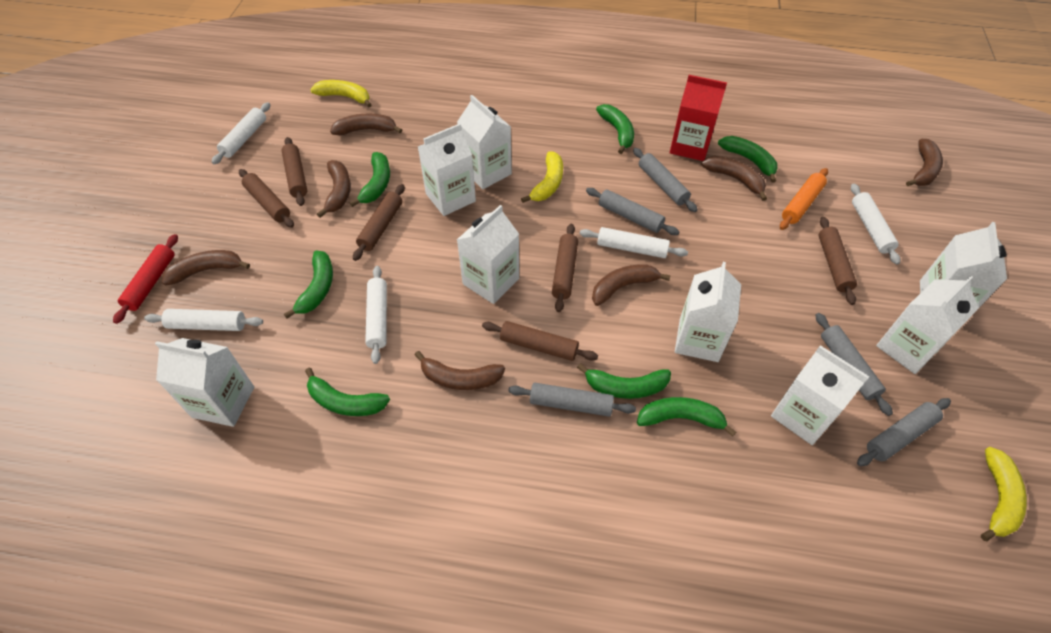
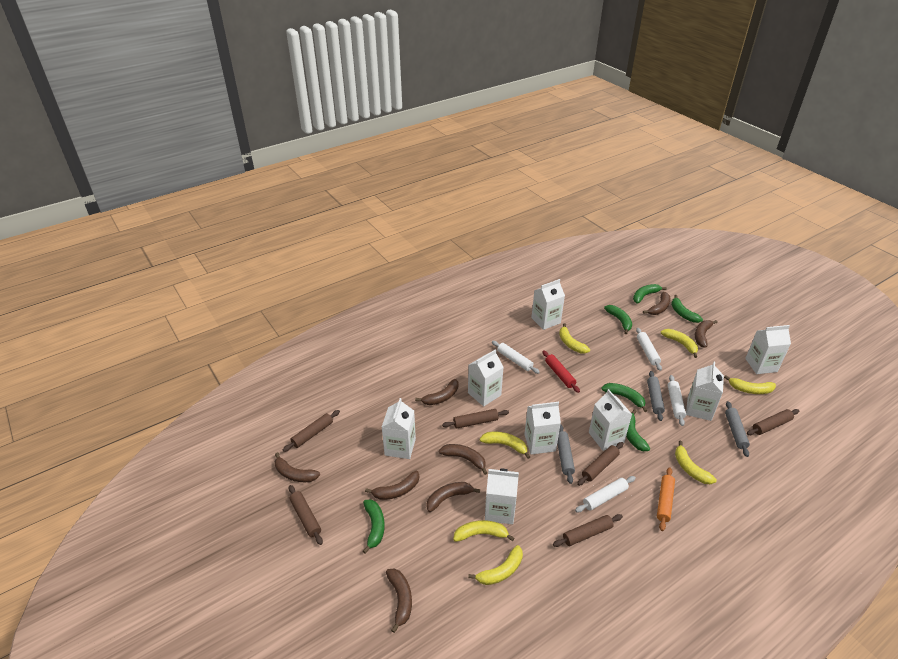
brown banana: 7 -> 8
green banana: 7 -> 6
grey rolling pin: 5 -> 3
red carton: 1 -> 0
white rolling pin: 5 -> 4
yellow banana: 3 -> 7

